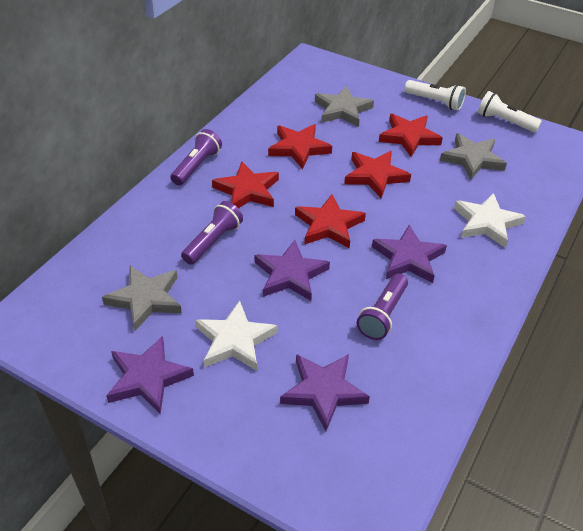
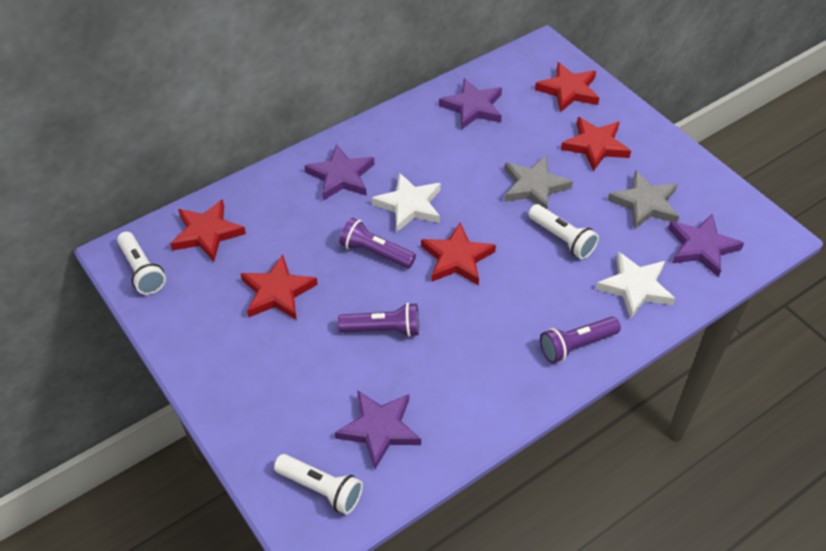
grey star: 3 -> 2
white flashlight: 2 -> 3

